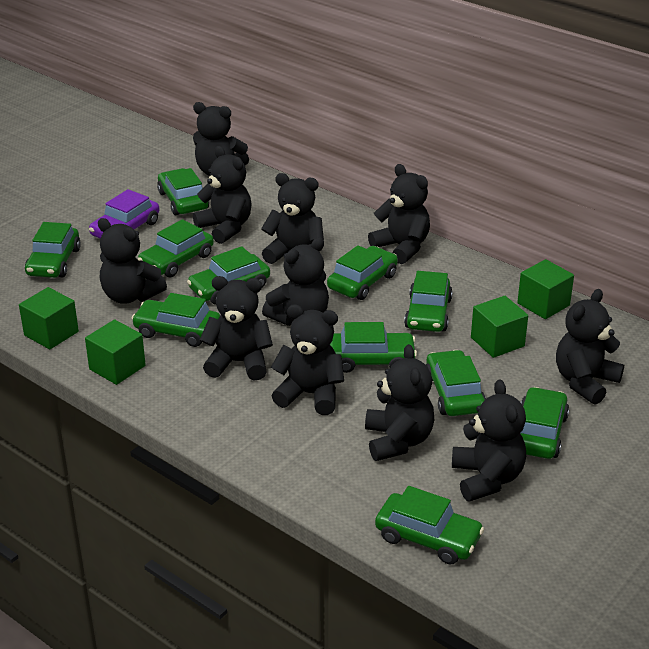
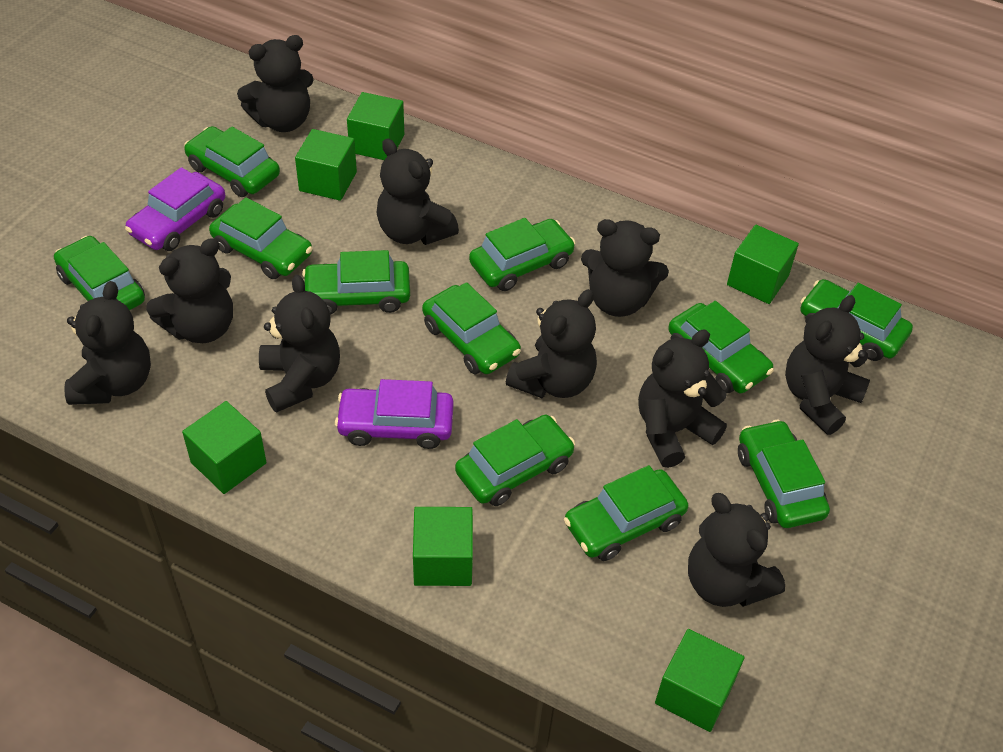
black teddy bear: 11 -> 10
green cube: 4 -> 6
purple car: 1 -> 2

